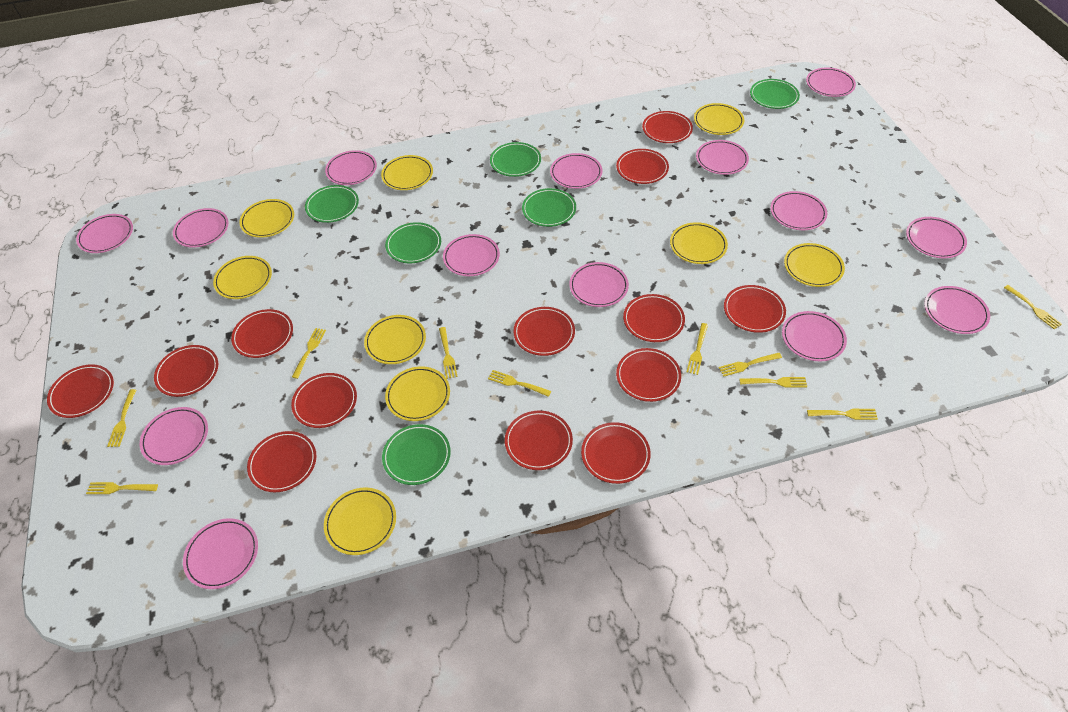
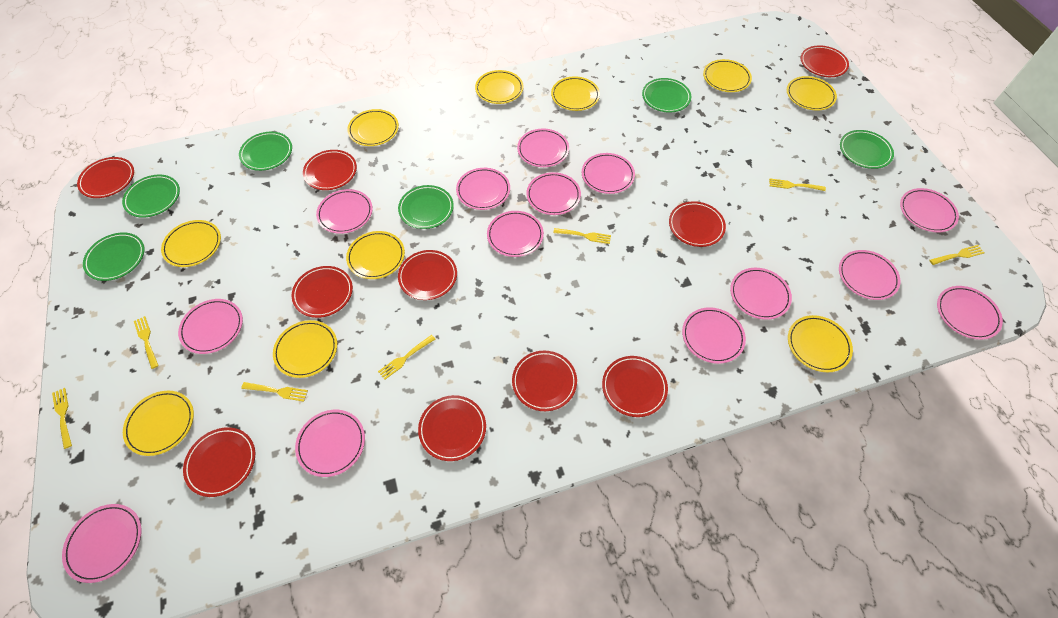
red plate: 13 -> 10
yellow fork: 10 -> 7
yellow plate: 9 -> 10

